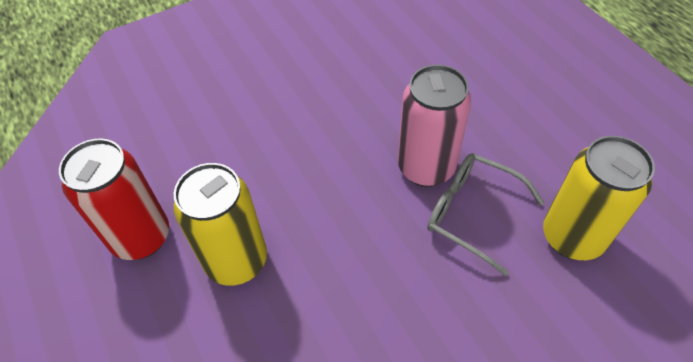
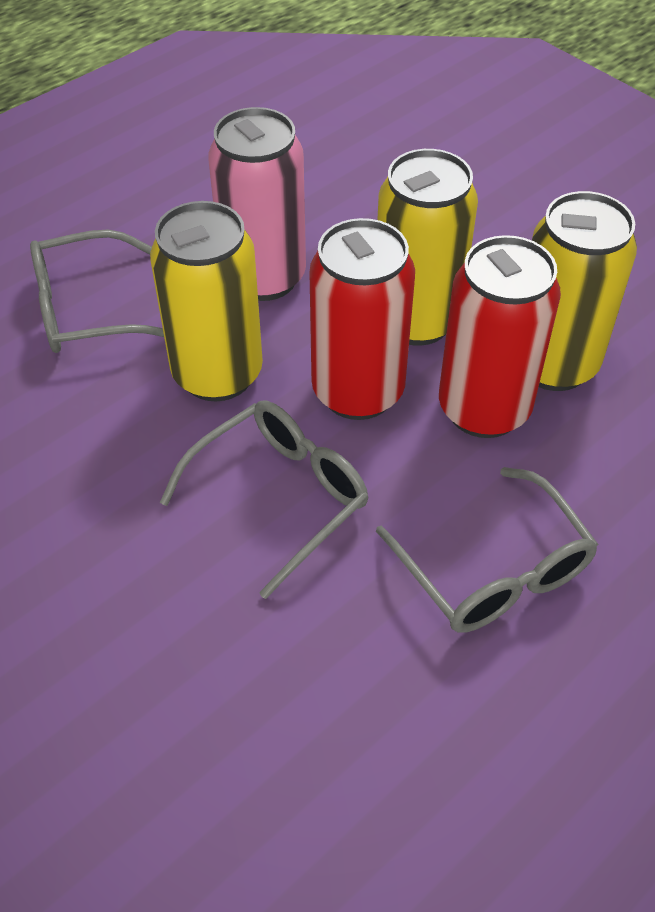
grey glasses: 1 -> 3
red can: 1 -> 2
yellow can: 2 -> 3

